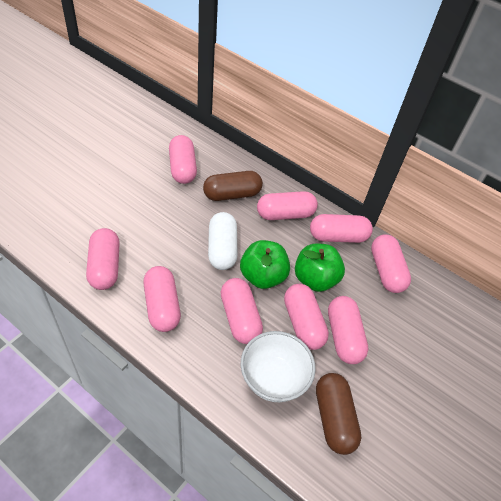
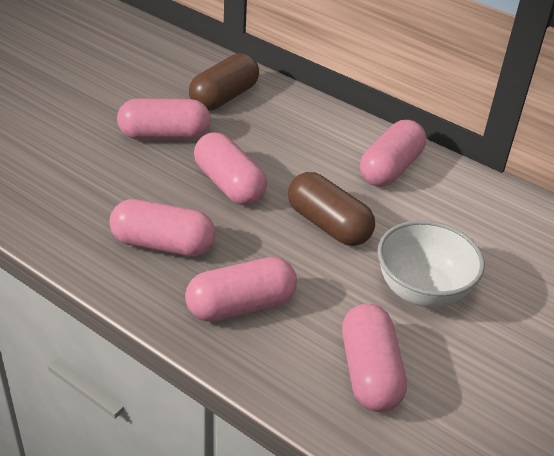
green apple: 2 -> 0
pink capsule: 9 -> 6
white capsule: 1 -> 0

